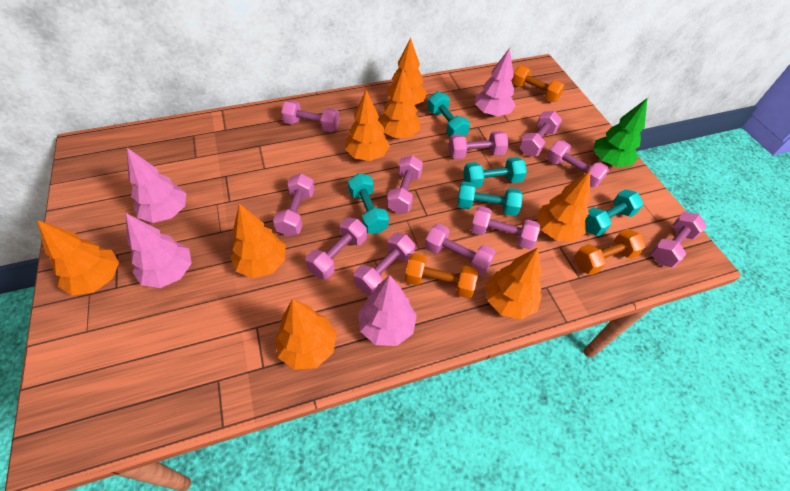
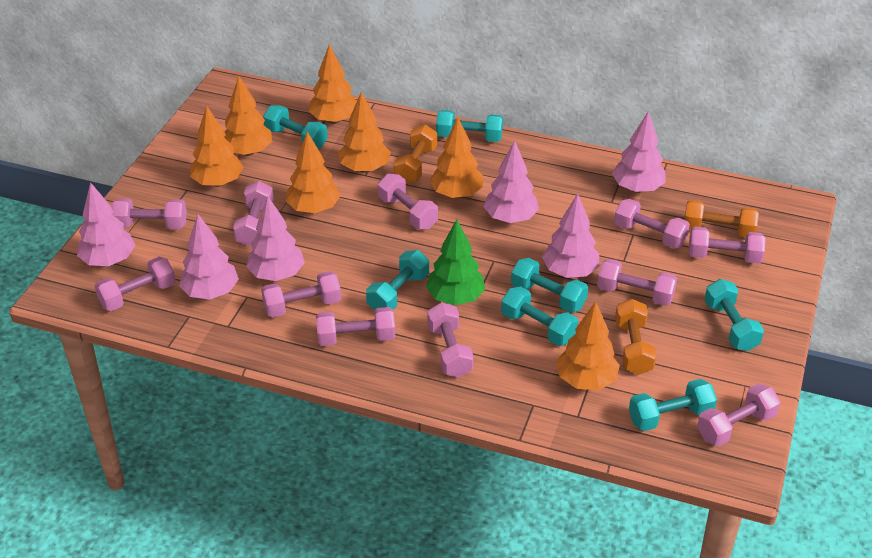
orange tree: 8 -> 7
pink tree: 4 -> 6
turquoise dumbbell: 5 -> 7

